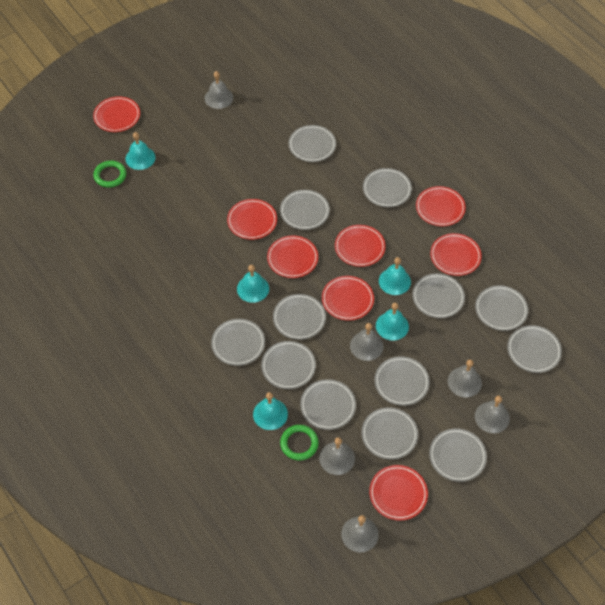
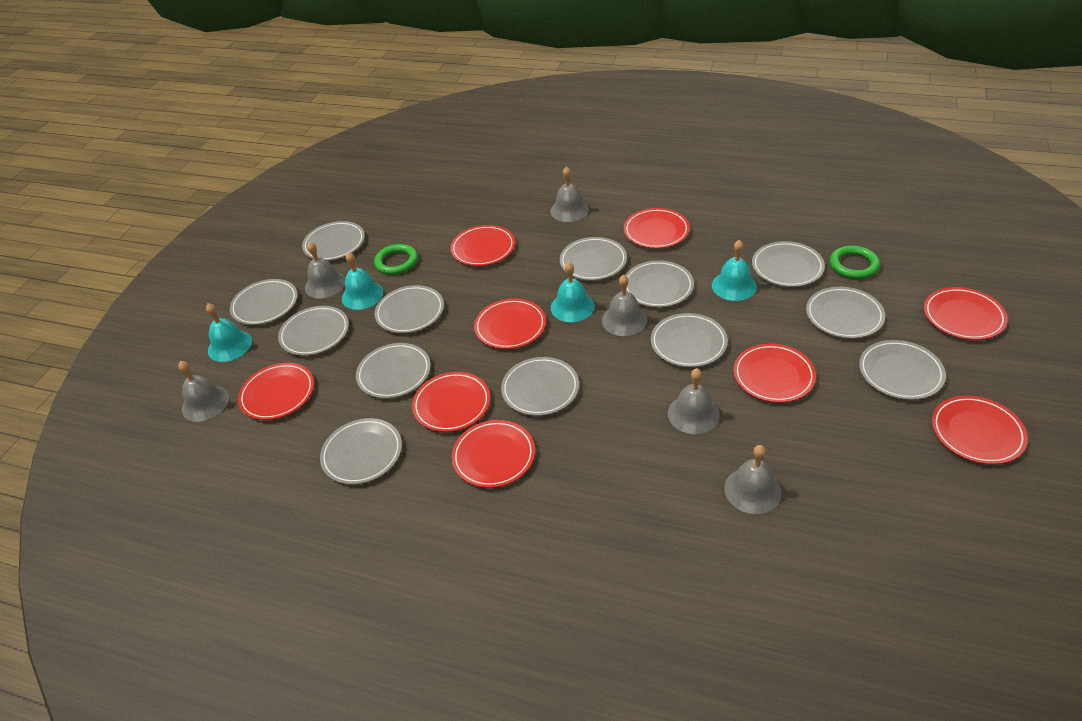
red plate: 8 -> 9
turquoise bell: 5 -> 4

